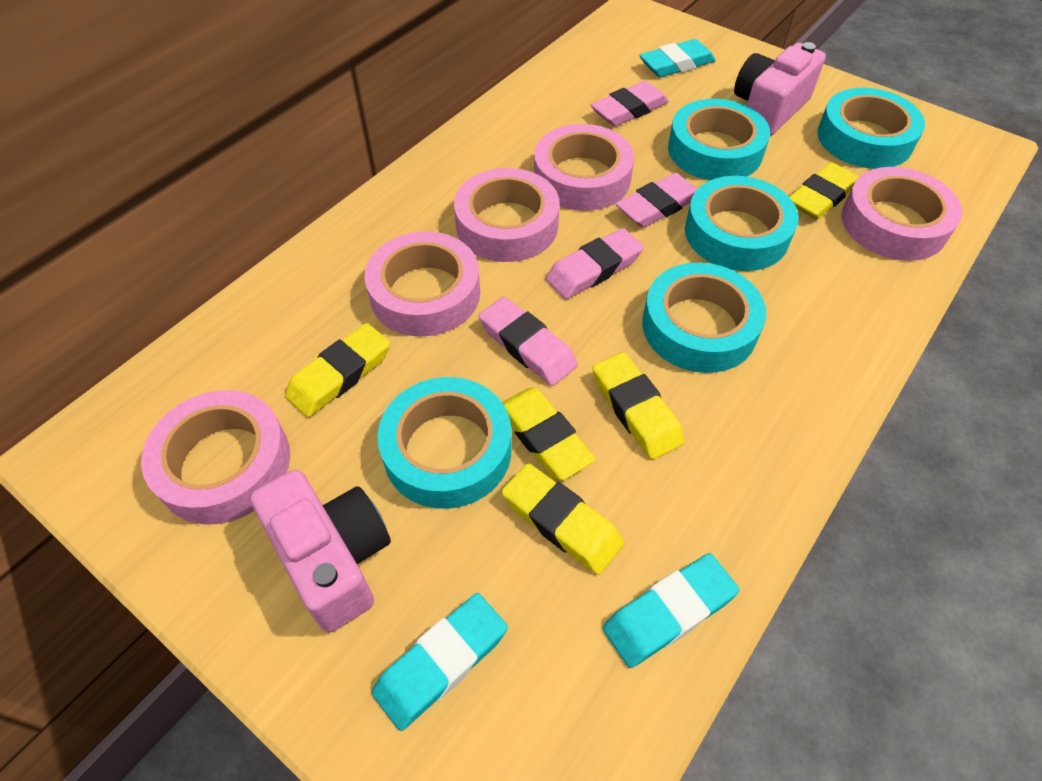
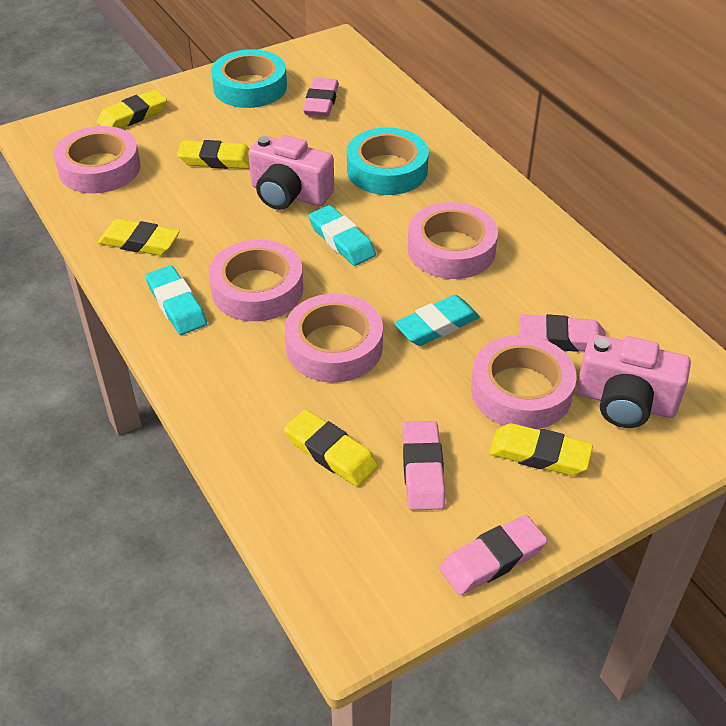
turquoise tape: 5 -> 2

